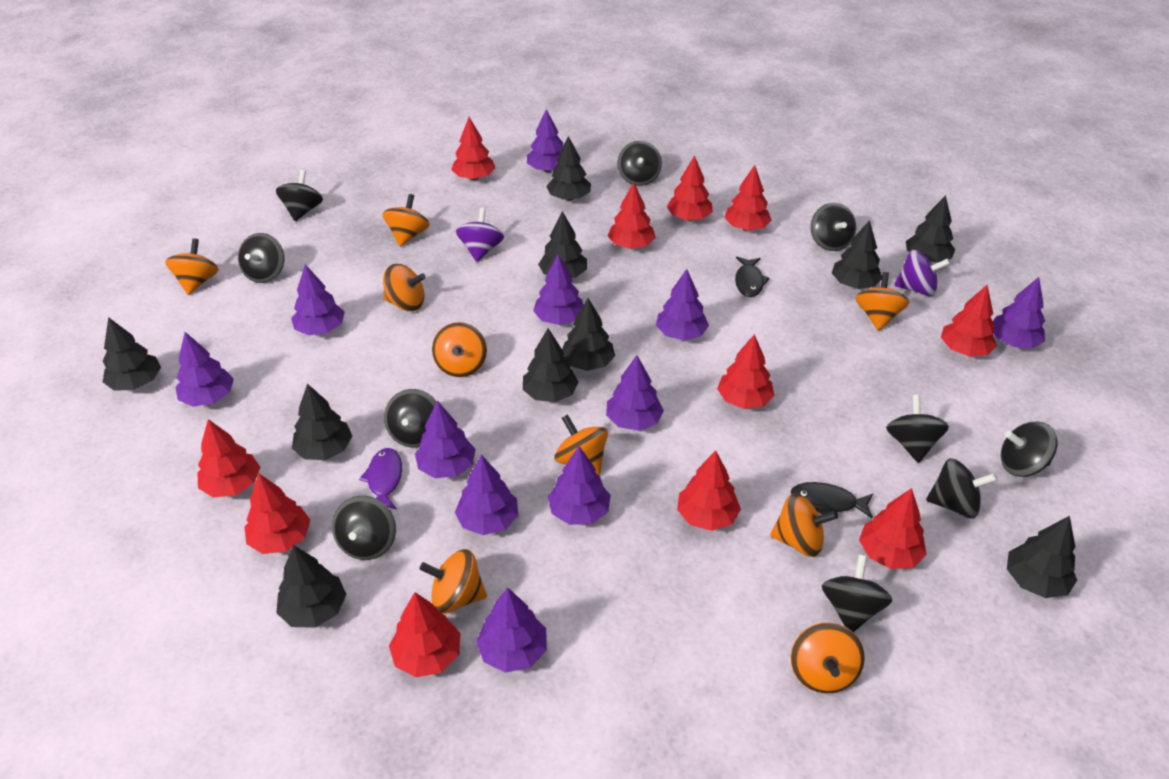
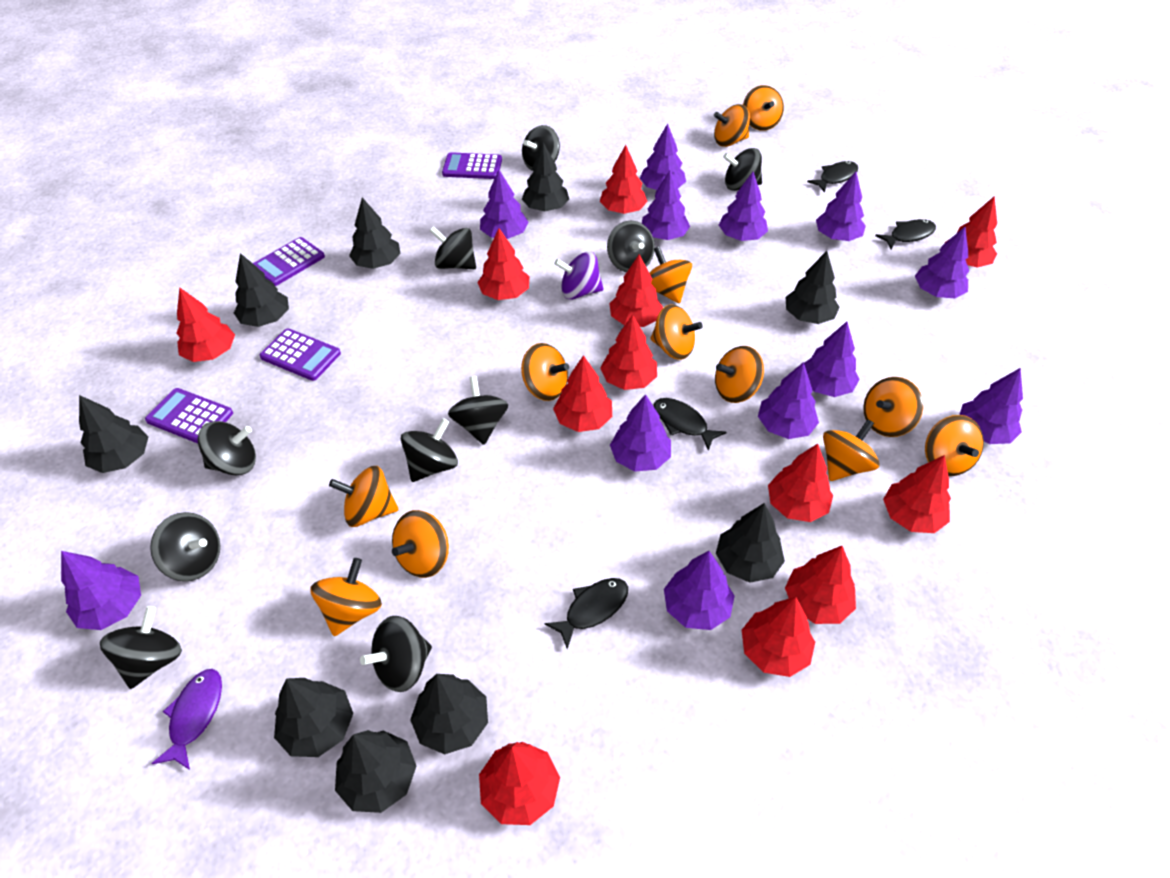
black fish: 2 -> 4
black tree: 10 -> 9
orange spinning top: 9 -> 12
purple calculator: 0 -> 4
purple spinning top: 2 -> 1
purple tree: 11 -> 12
red tree: 11 -> 12

